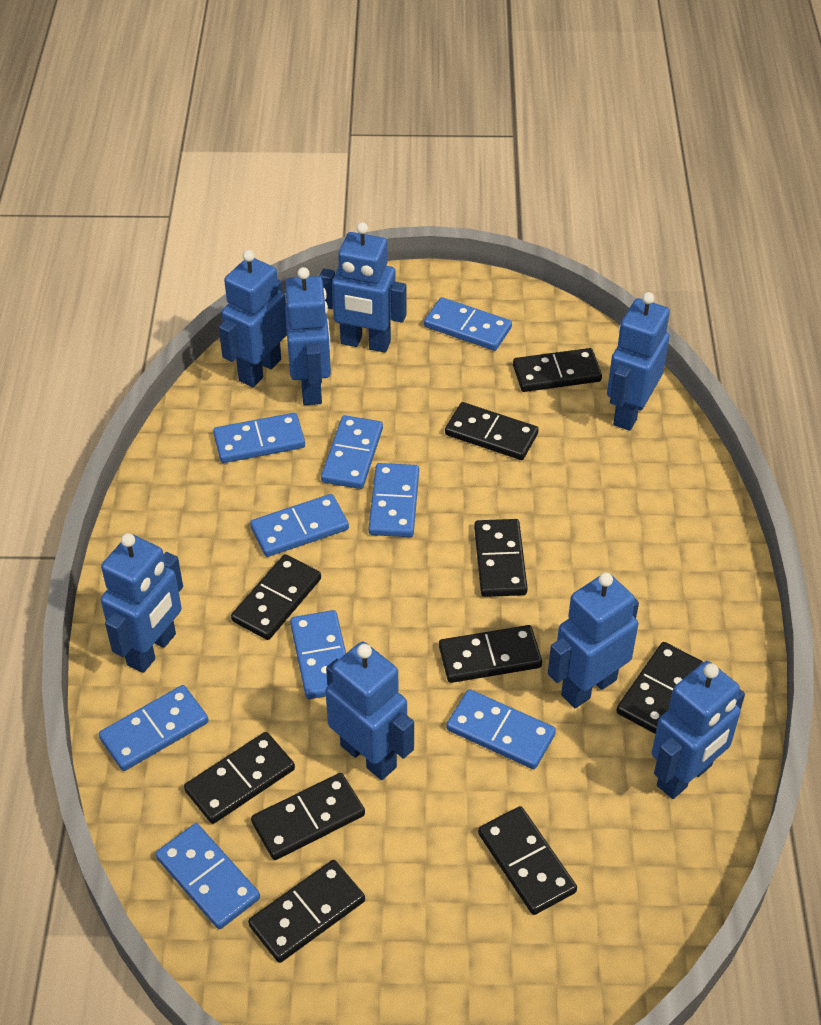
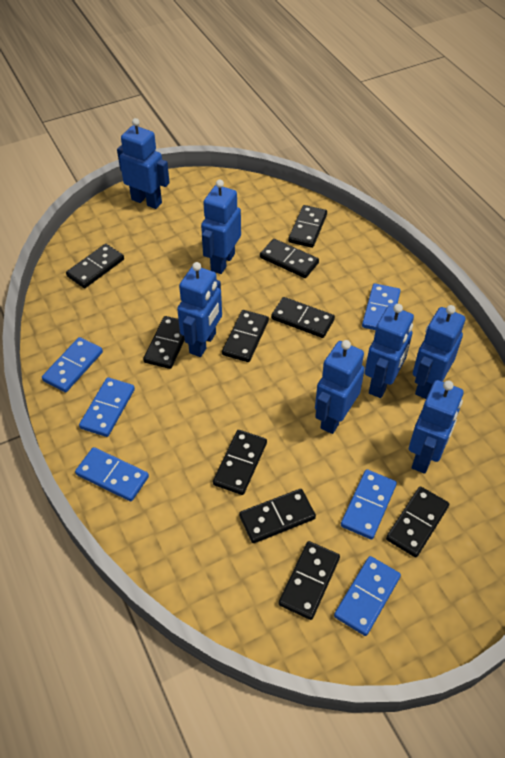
blue domino: 9 -> 6
blue robot: 8 -> 7

